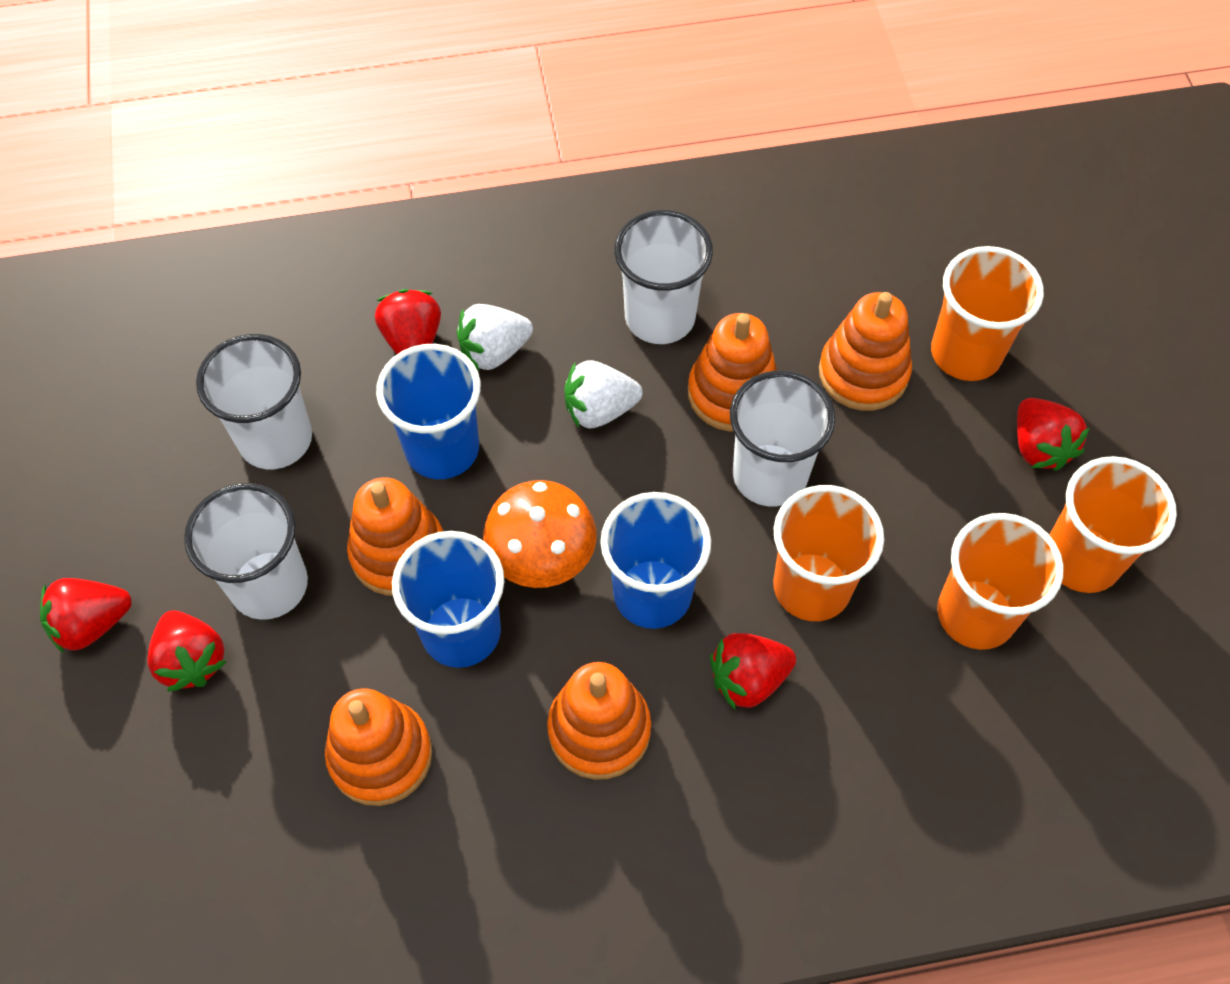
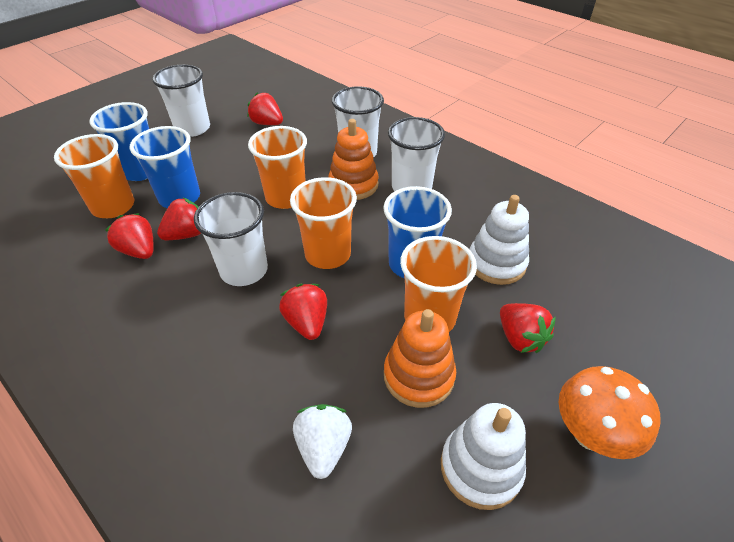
orange stacking toy: 5 -> 2
white stacking toy: 0 -> 2
white strawberry: 2 -> 1

